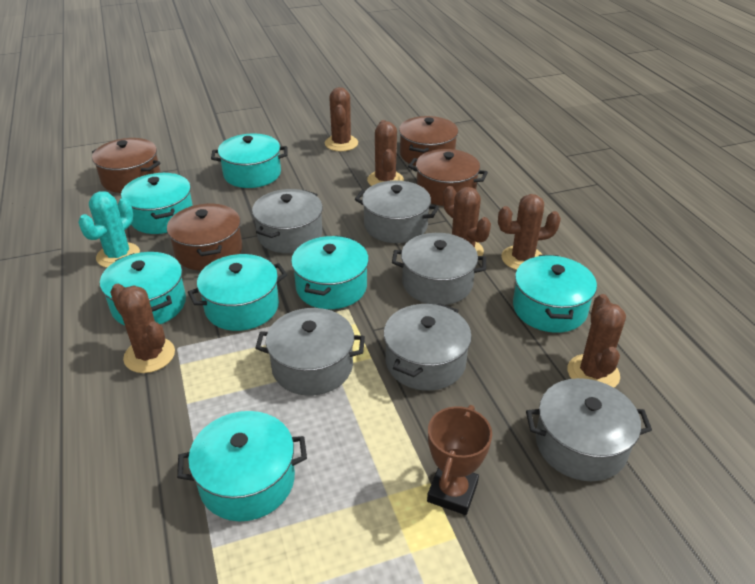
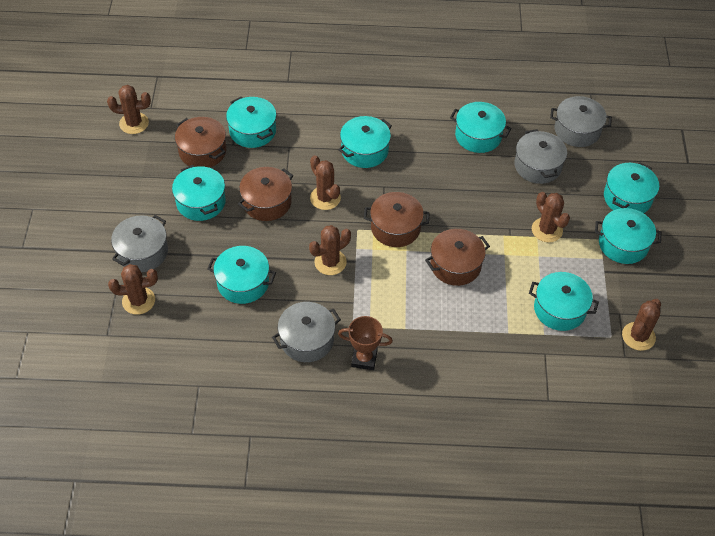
grey pot: 6 -> 4
turquoise cactus: 1 -> 0
turquoise pot: 7 -> 8

